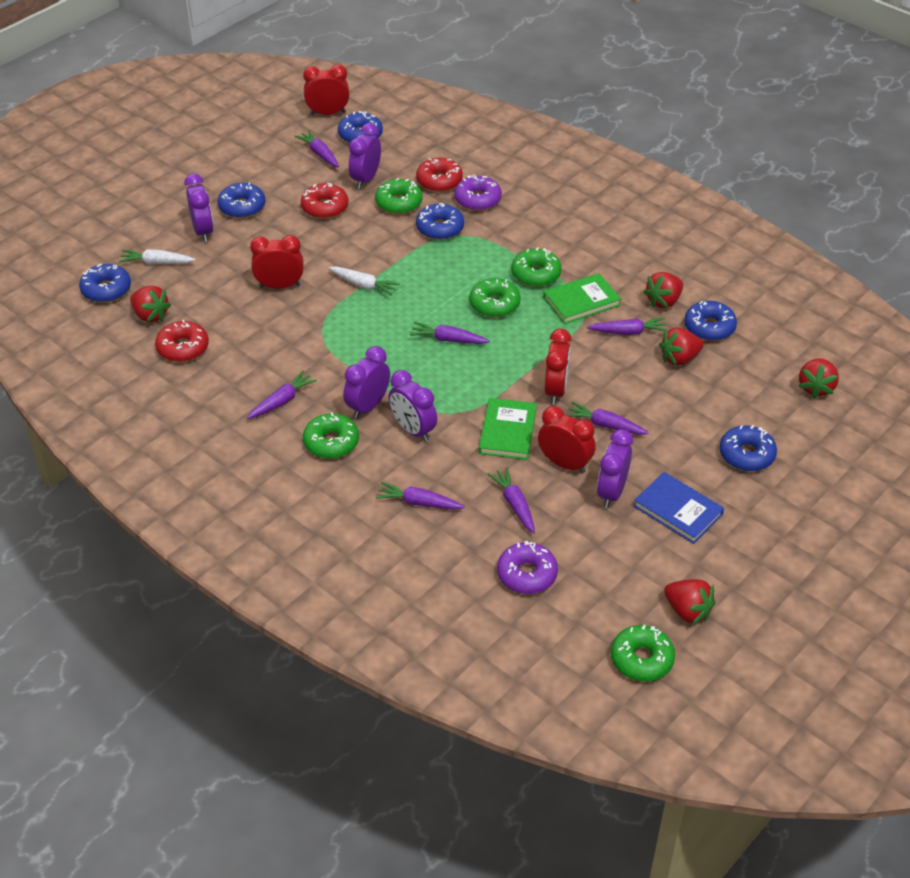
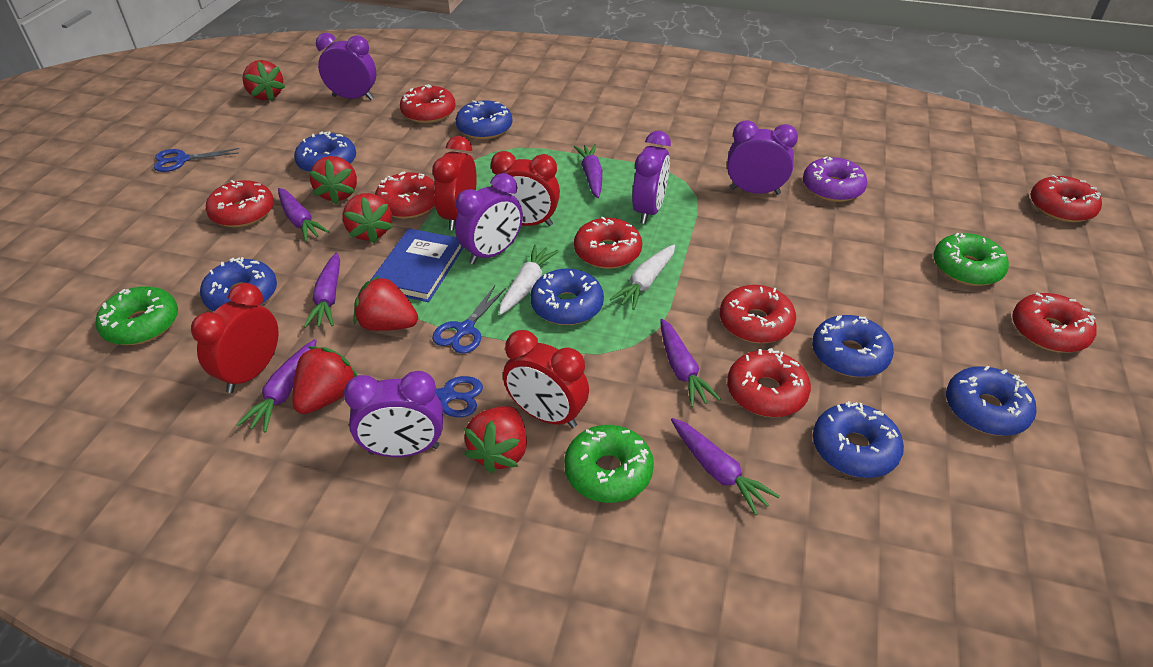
blue donut: 6 -> 7
blue scissors: 0 -> 3
green book: 2 -> 0
green donut: 5 -> 3
purple carrot: 7 -> 6
purple donut: 2 -> 1
red donut: 3 -> 8
red strawberry: 5 -> 6

